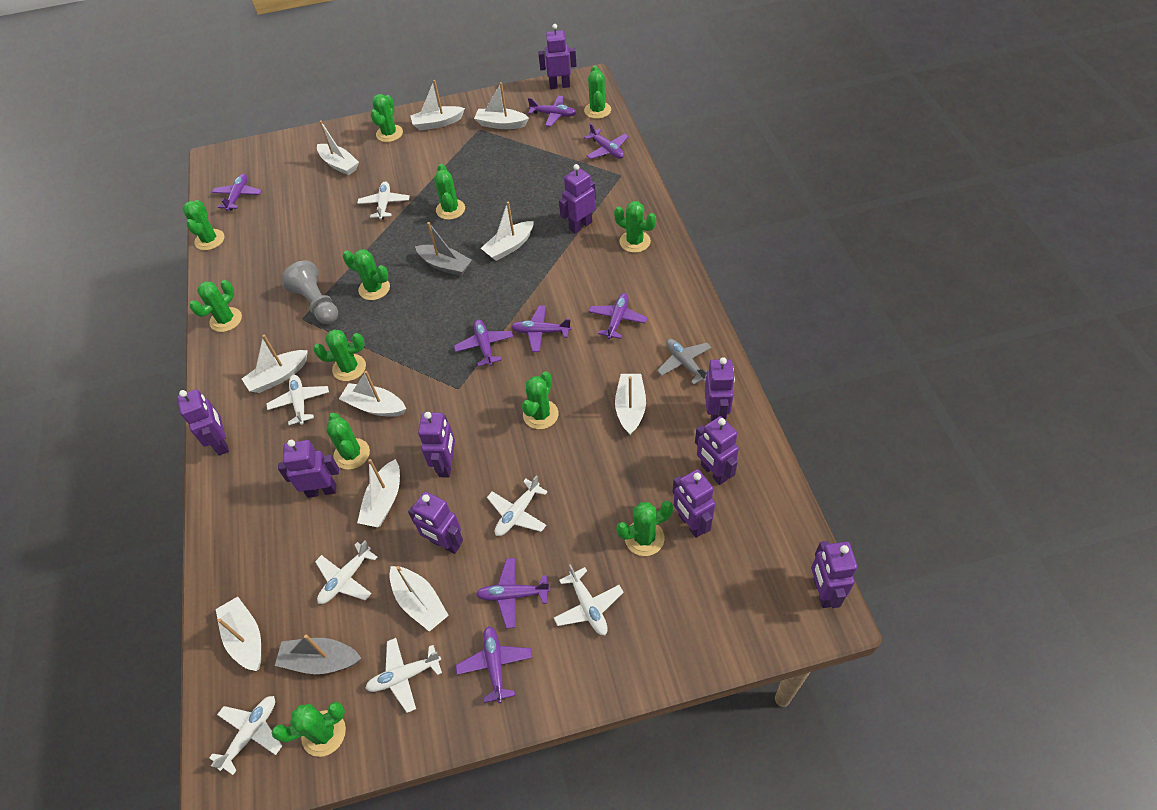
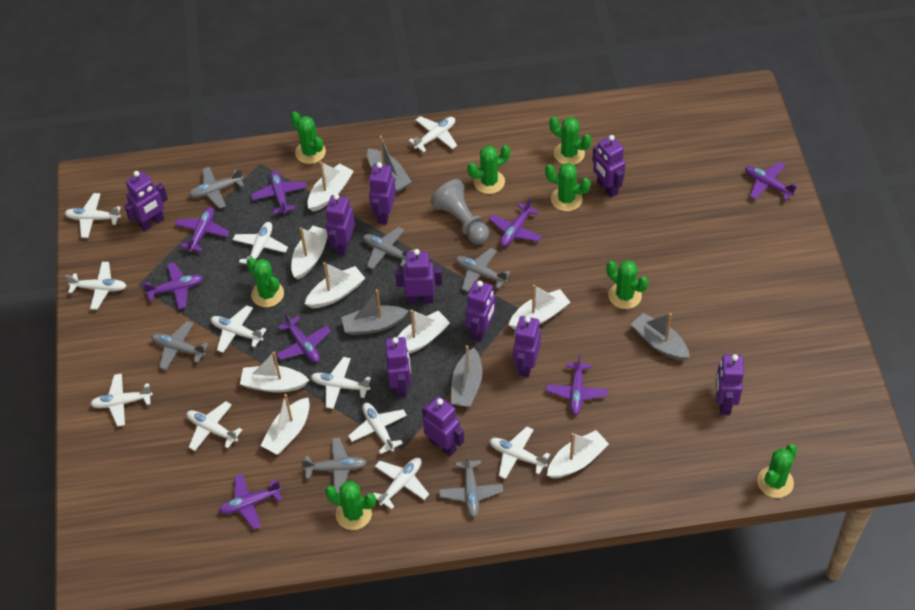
green cactus: 12 -> 8
grey boat: 2 -> 4
grey plane: 1 -> 6
white boat: 10 -> 8
white plane: 7 -> 11

